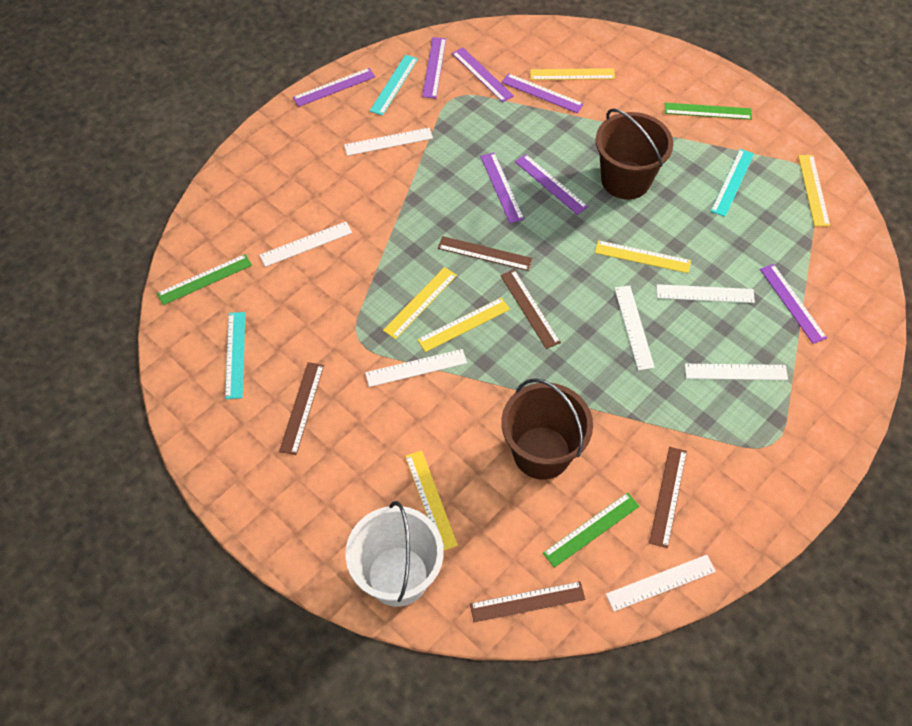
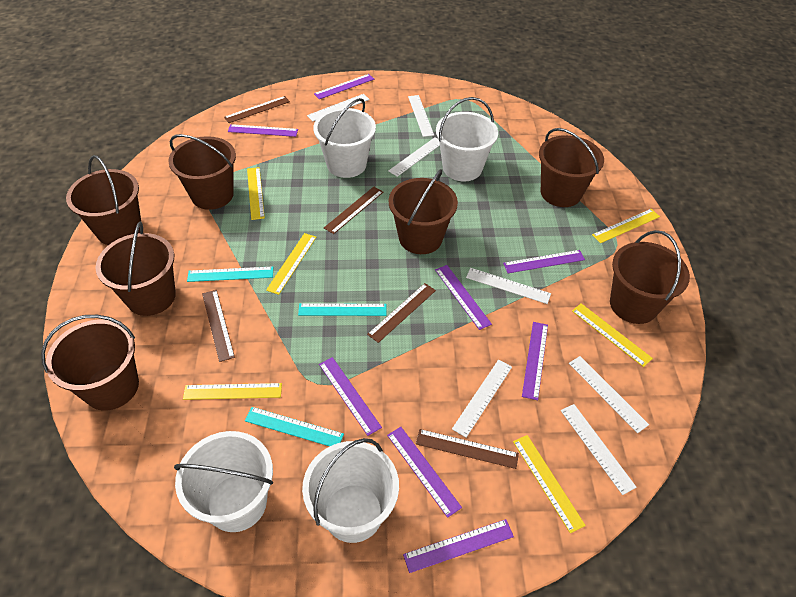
brown bucket: 2 -> 7
green ruler: 3 -> 0
purple ruler: 7 -> 8
white bucket: 1 -> 4

